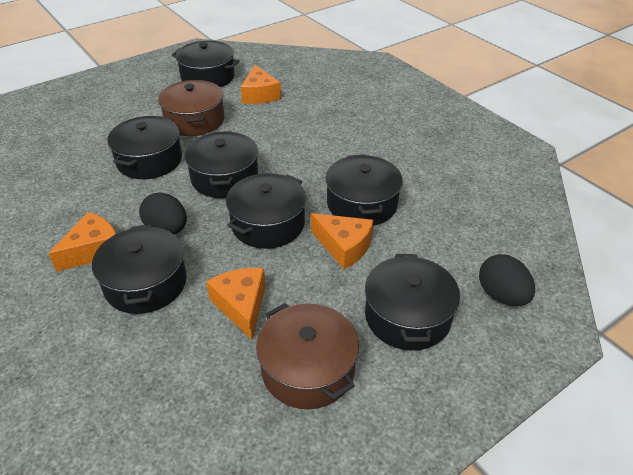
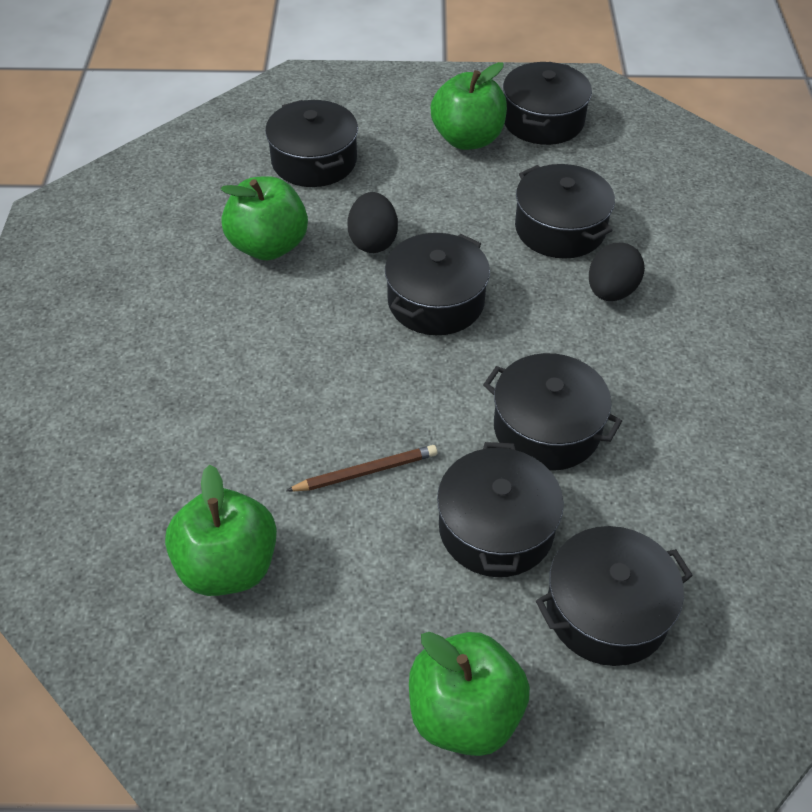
brown pencil: 0 -> 1
brown pot: 2 -> 0
green apple: 0 -> 4
orange cheese: 4 -> 0

